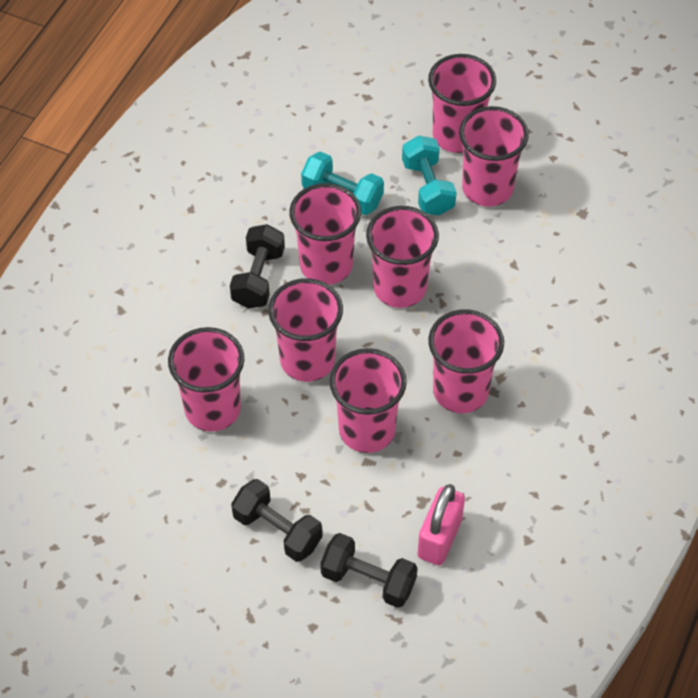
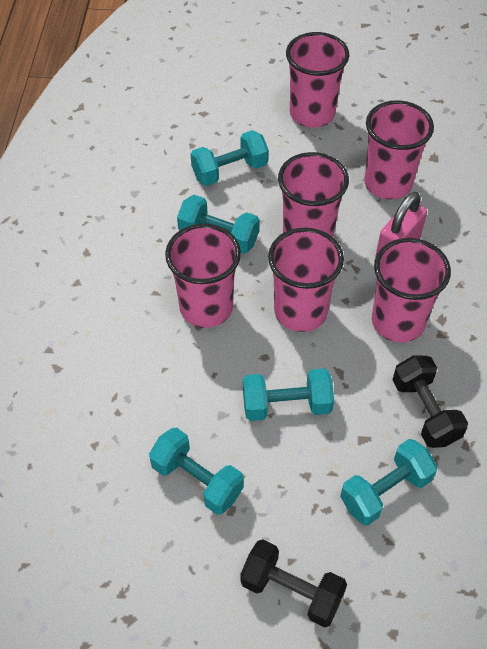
black dumbbell: 3 -> 2
pink cup: 8 -> 6
turquoise dumbbell: 2 -> 5

